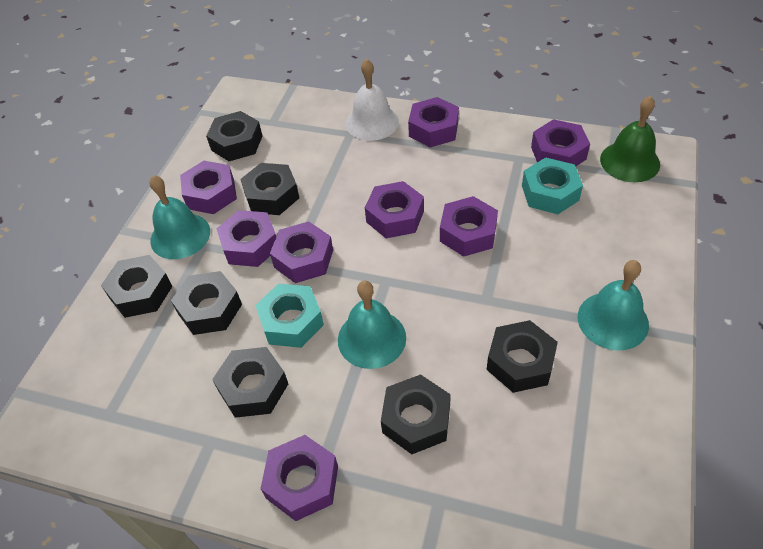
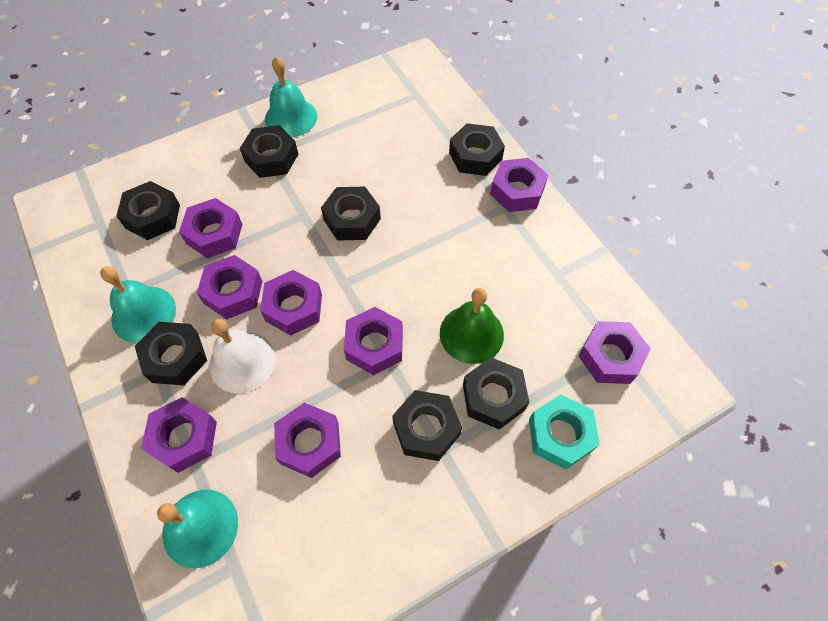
turquoise nut: 2 -> 1

